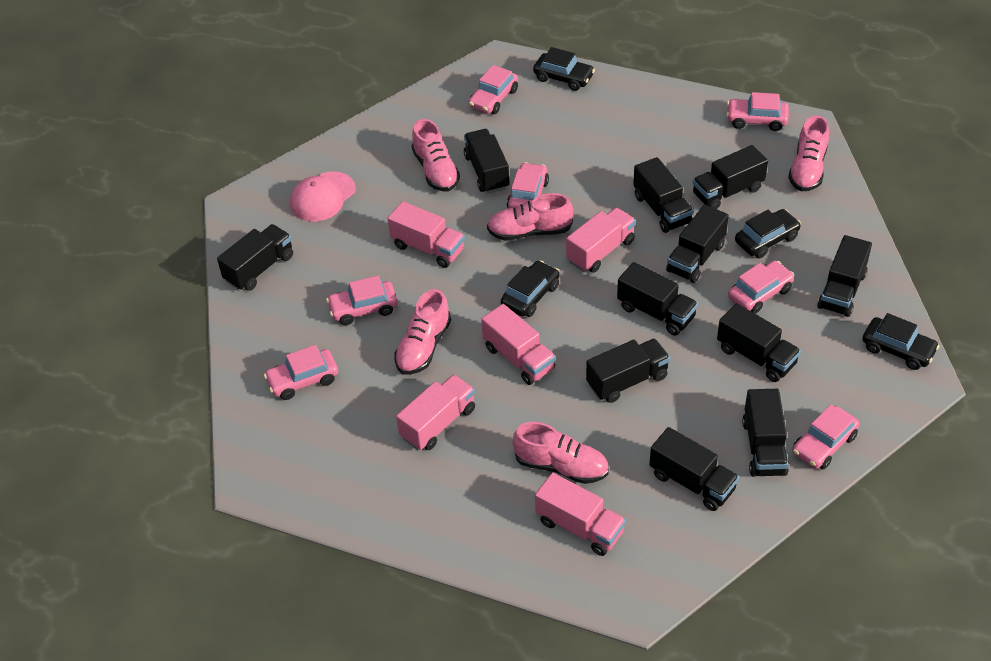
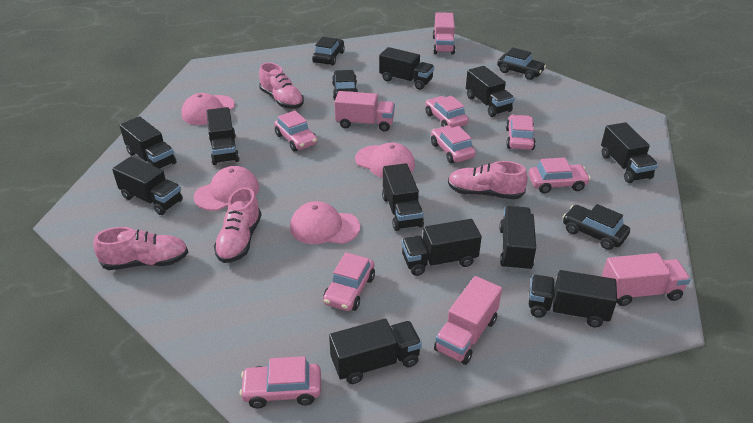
pink cap: 1 -> 4
pink shoe: 5 -> 4
pink truck: 5 -> 4

